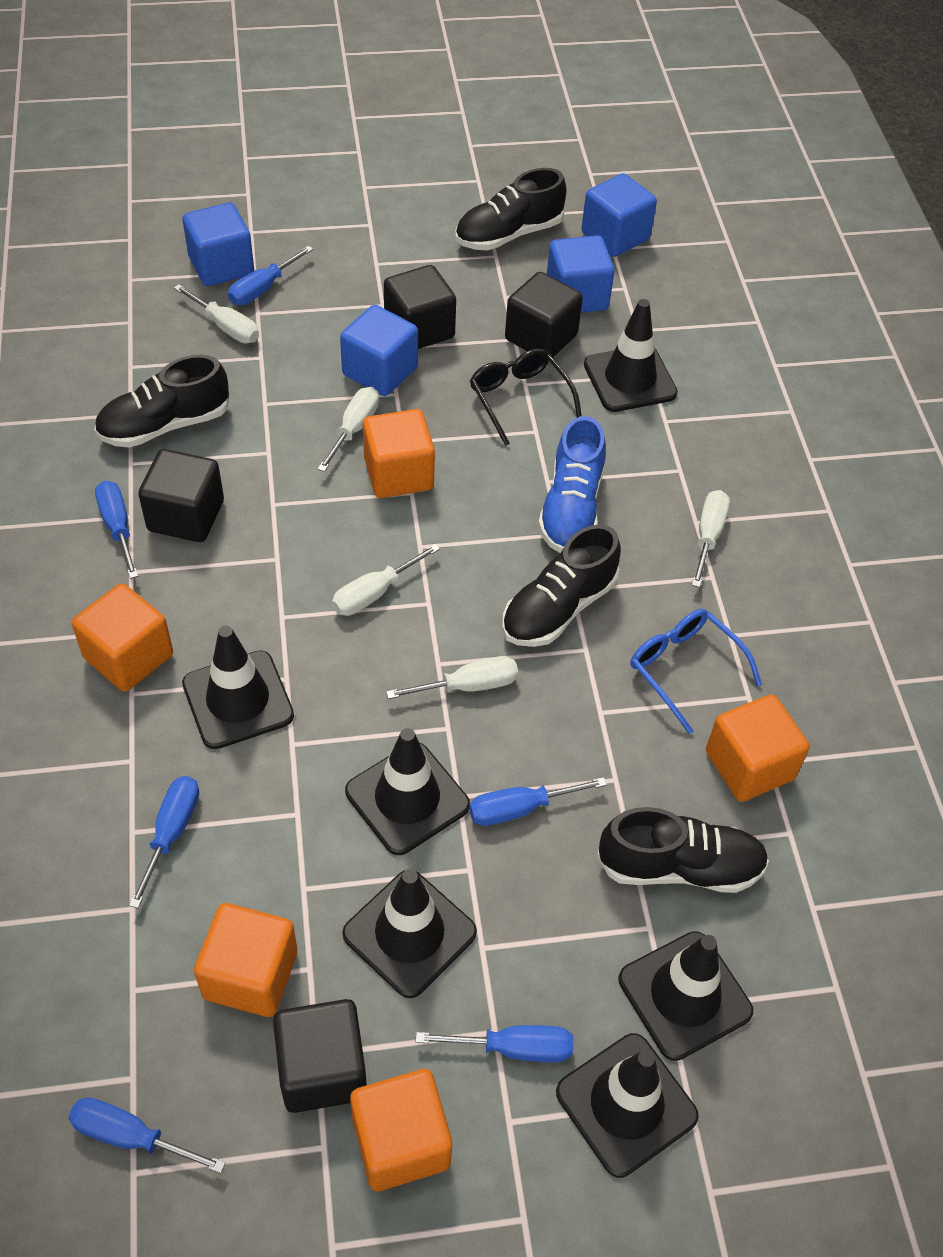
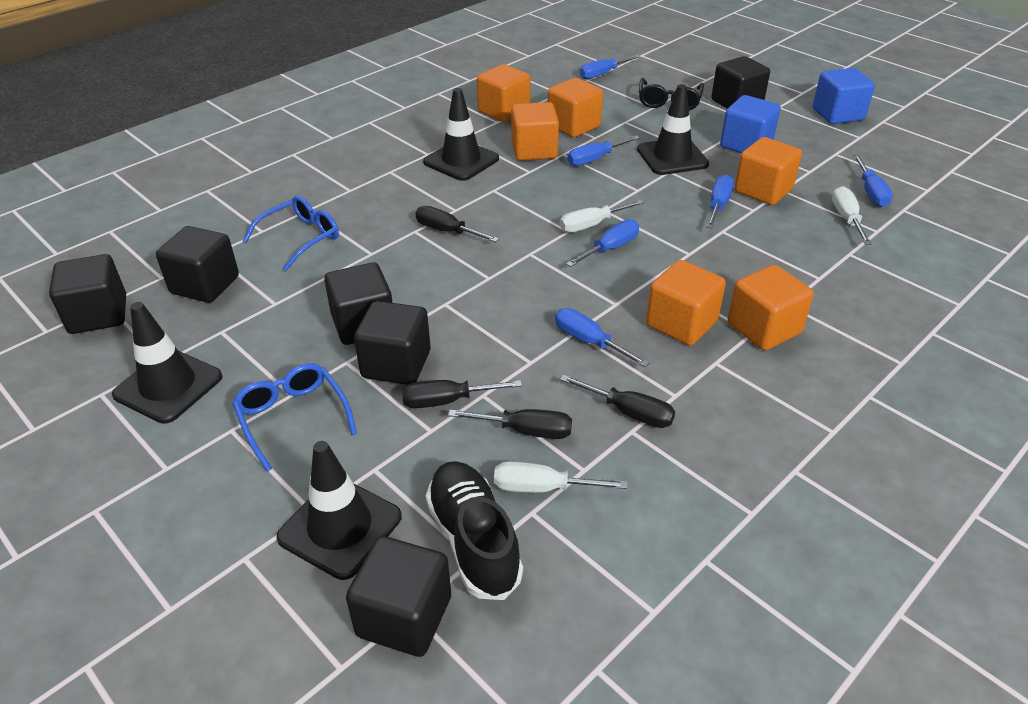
black cube: 4 -> 6
black screwdriver: 0 -> 4
black shoe: 4 -> 1
black traffic cone: 6 -> 4
blue cube: 4 -> 2
blue glasses: 1 -> 2
blue shoe: 1 -> 0
orange cube: 5 -> 6
white screwdriver: 5 -> 3

